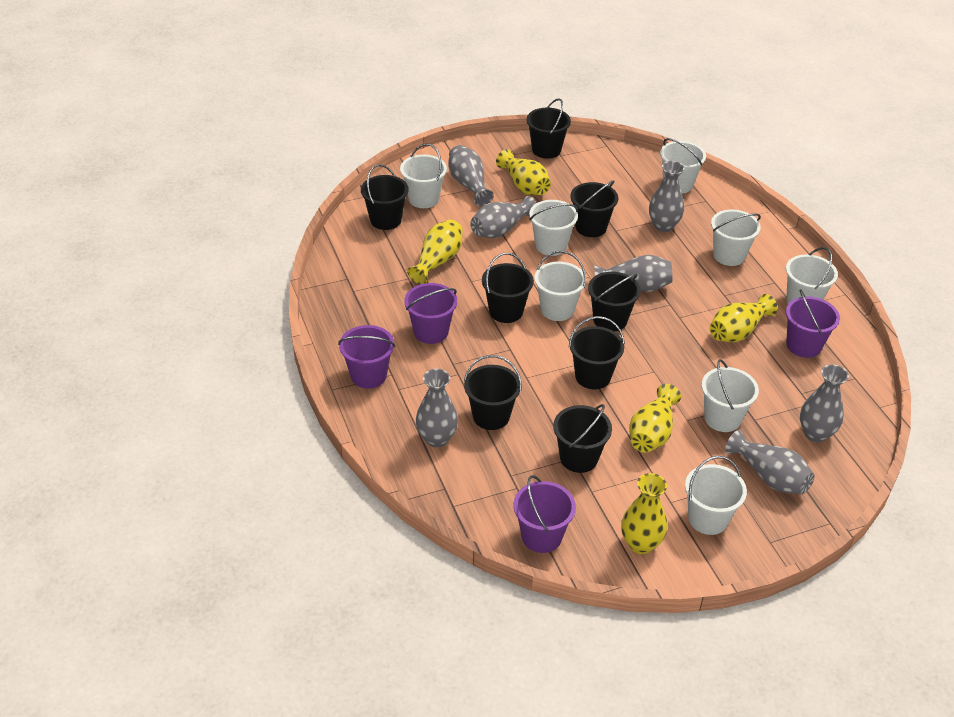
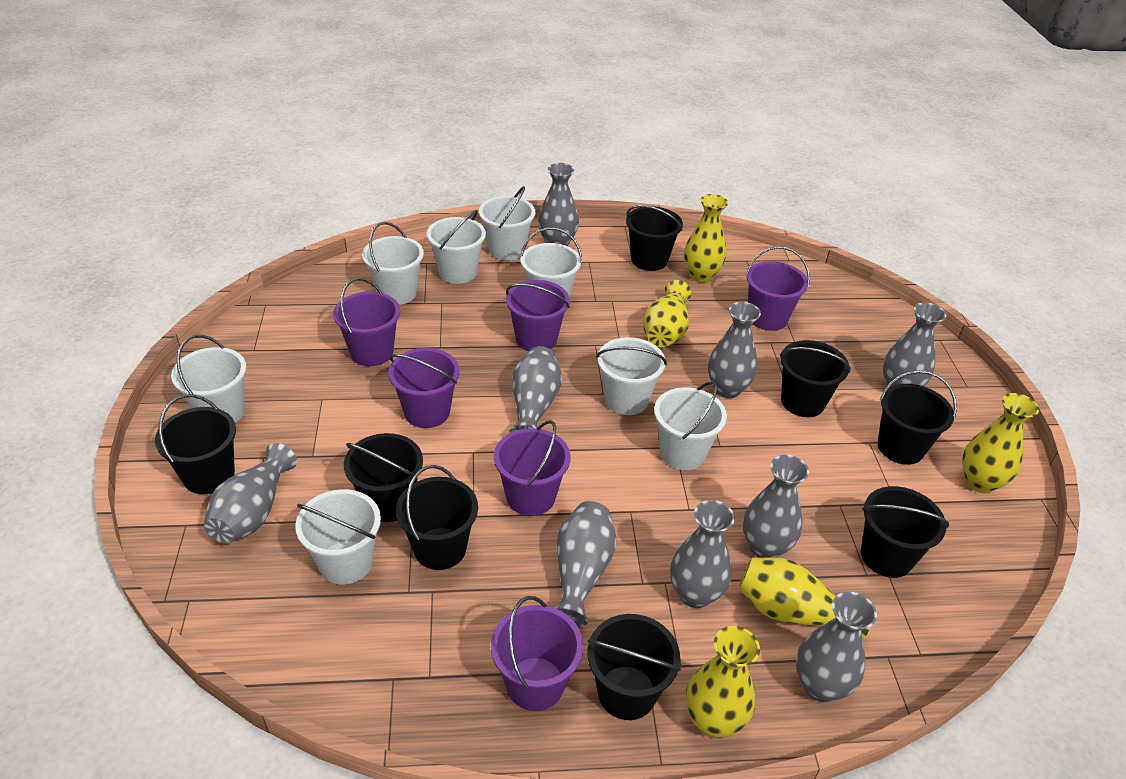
grey vase: 7 -> 9
purple bucket: 4 -> 6

